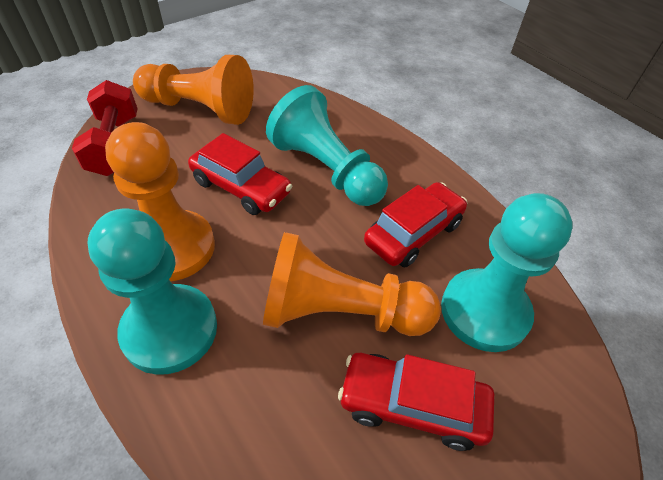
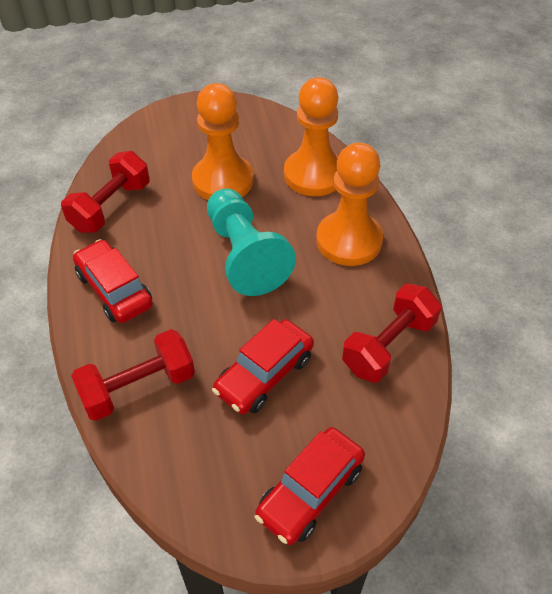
red dumbbell: 1 -> 3
turquoise pawn: 3 -> 1

